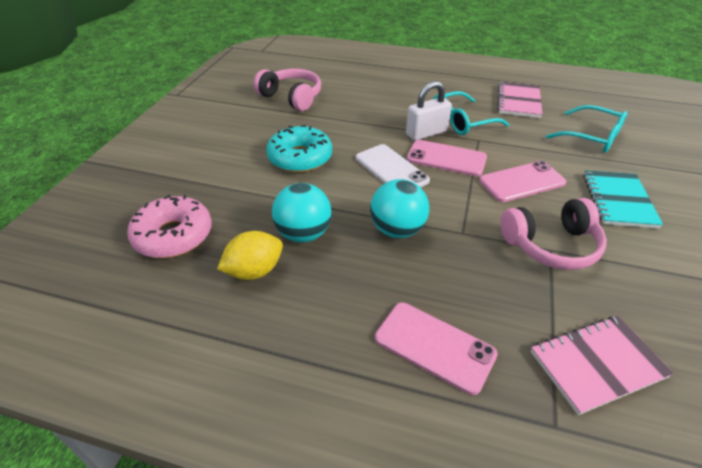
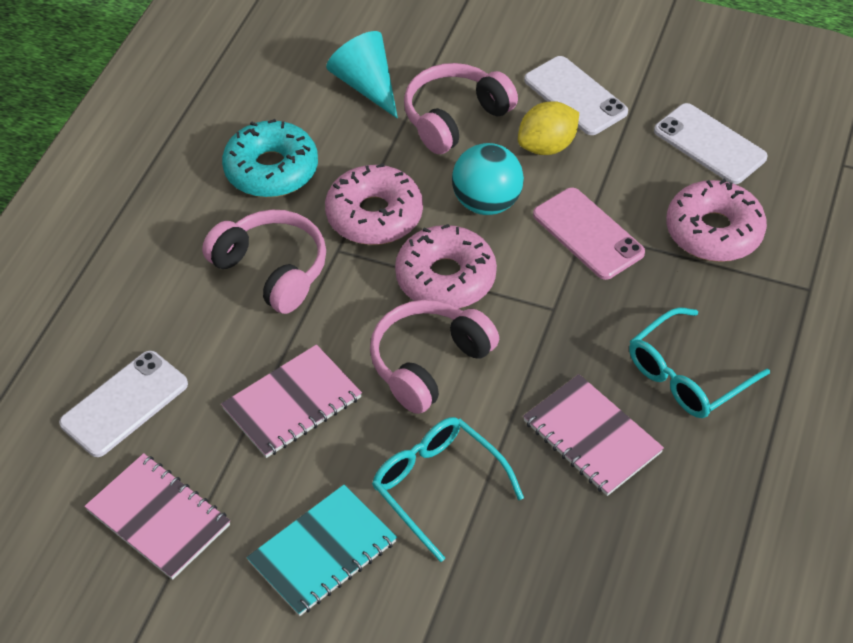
pink donut: 1 -> 3
pink headphones: 2 -> 3
pink notebook: 2 -> 3
pink phone: 3 -> 1
turquoise ball: 2 -> 1
turquoise cone: 0 -> 1
white padlock: 1 -> 0
white phone: 1 -> 3

